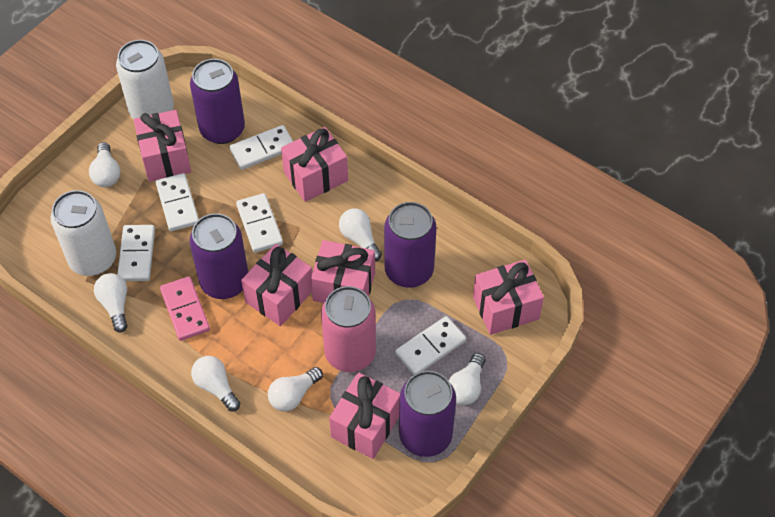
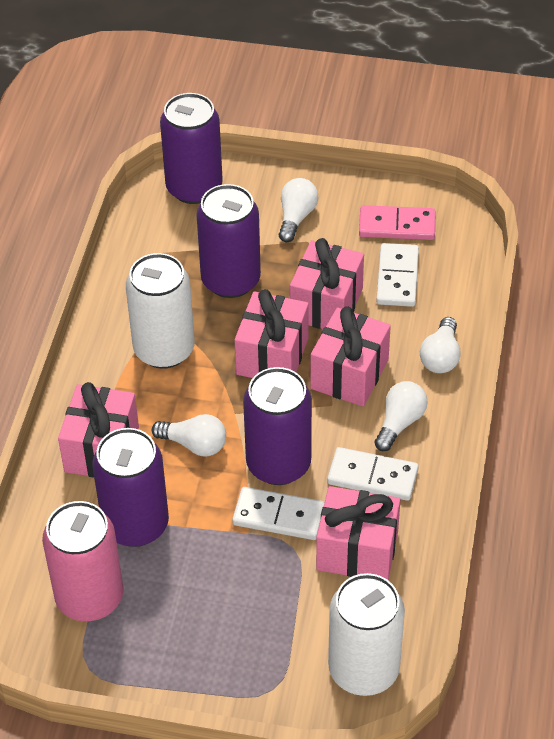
pink gift: 6 -> 5
white domino: 5 -> 3
white light bulb: 6 -> 4

